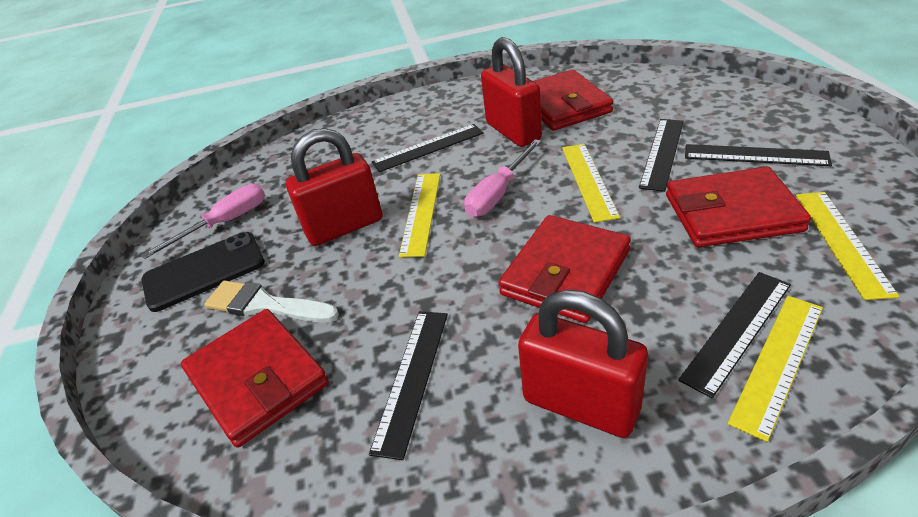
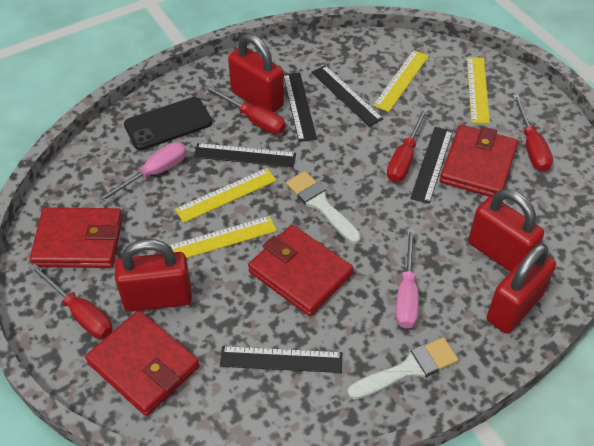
red padlock: 3 -> 4
red screwdriver: 0 -> 4
white brush: 1 -> 2

